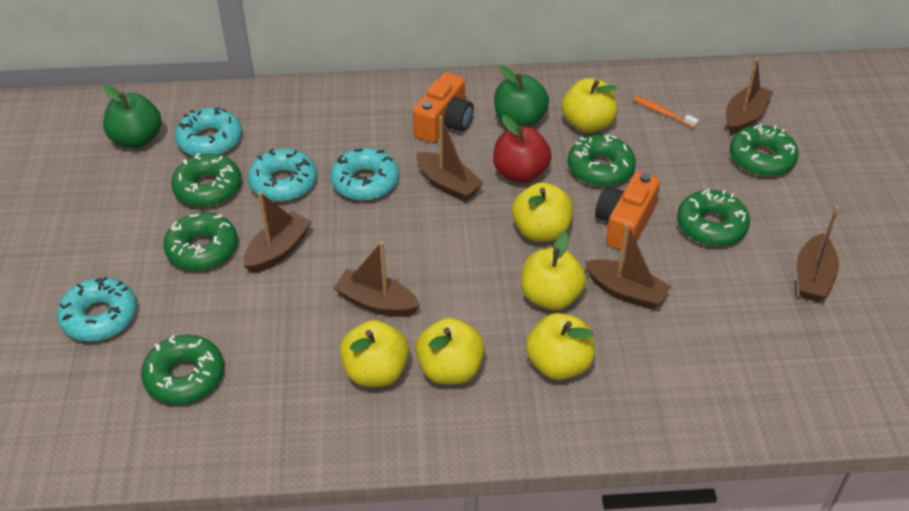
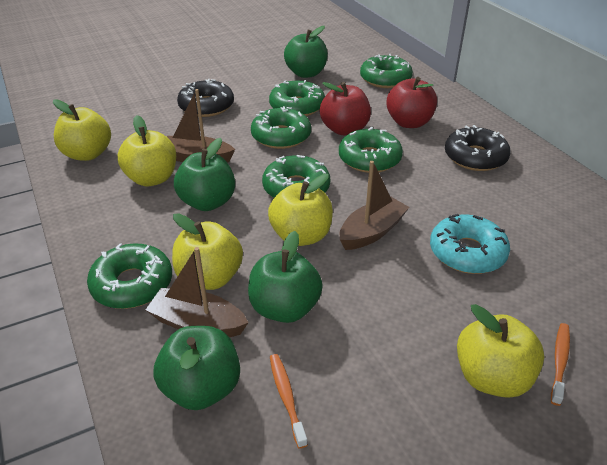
black donut: 0 -> 2
brown boat: 6 -> 3
green apple: 2 -> 4
orange camera: 2 -> 0
orange toothbrush: 1 -> 2
red apple: 1 -> 2
turquoise donut: 4 -> 1
yellow apple: 6 -> 5

